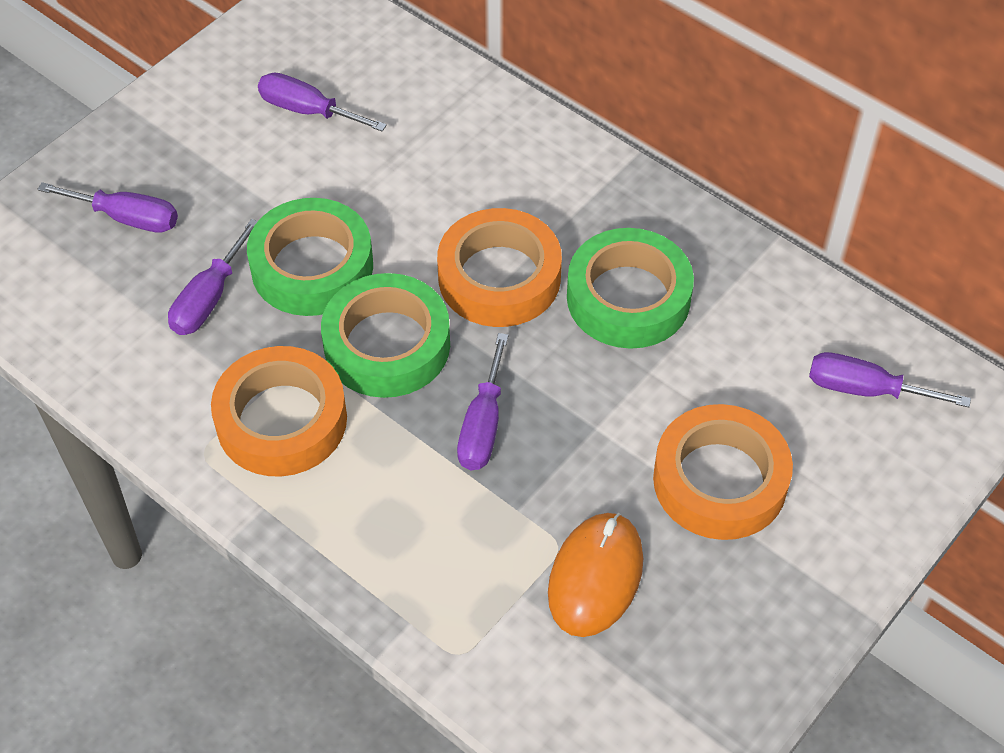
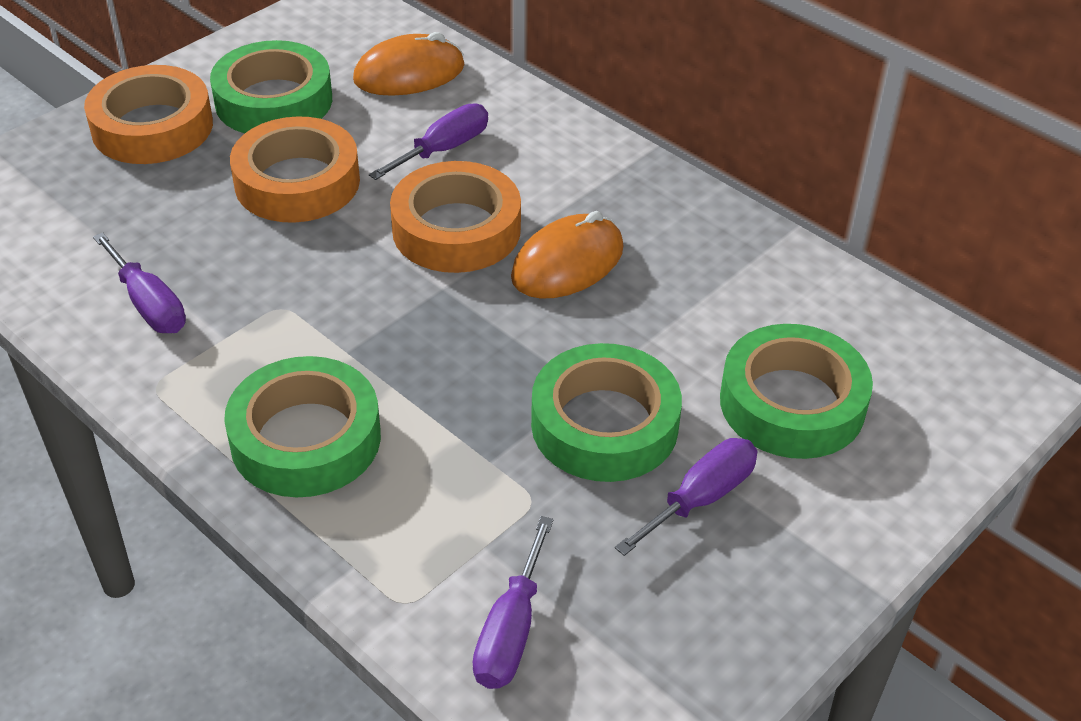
green tape: 3 -> 4
orange mouse: 1 -> 2
purple screwdriver: 5 -> 4

